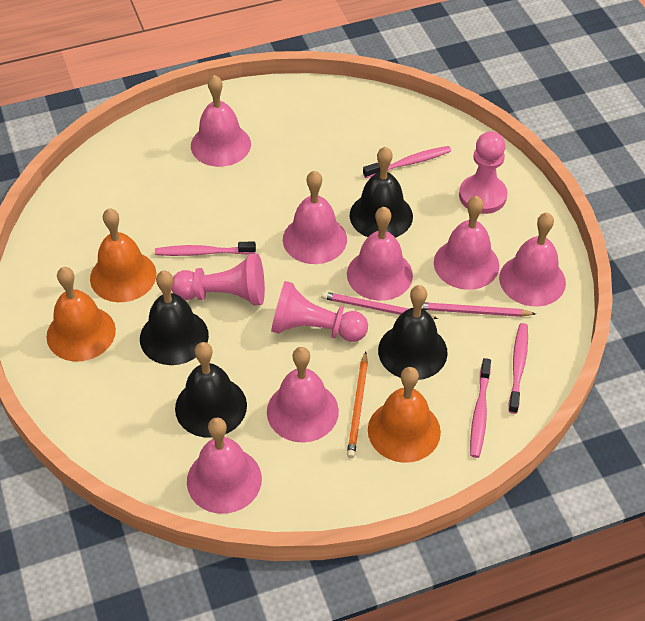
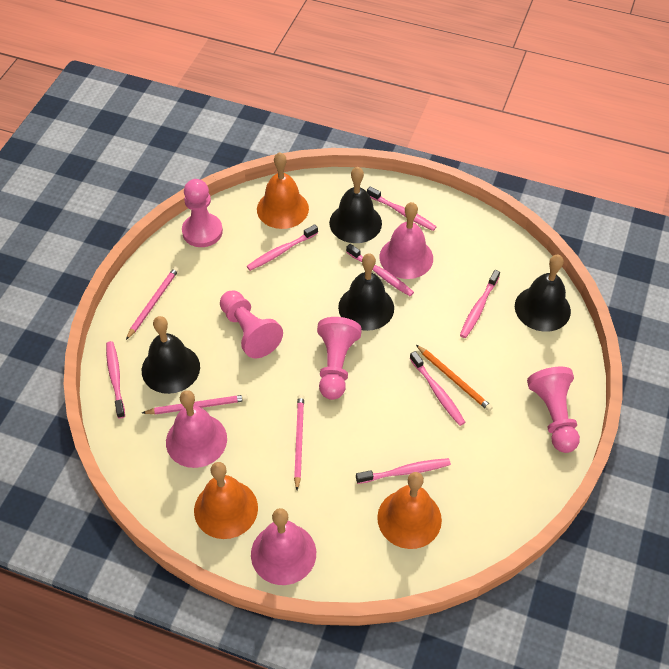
pink bell: 7 -> 3
pink pawn: 3 -> 4
pink pencil: 2 -> 3
pink toothbrush: 4 -> 7

